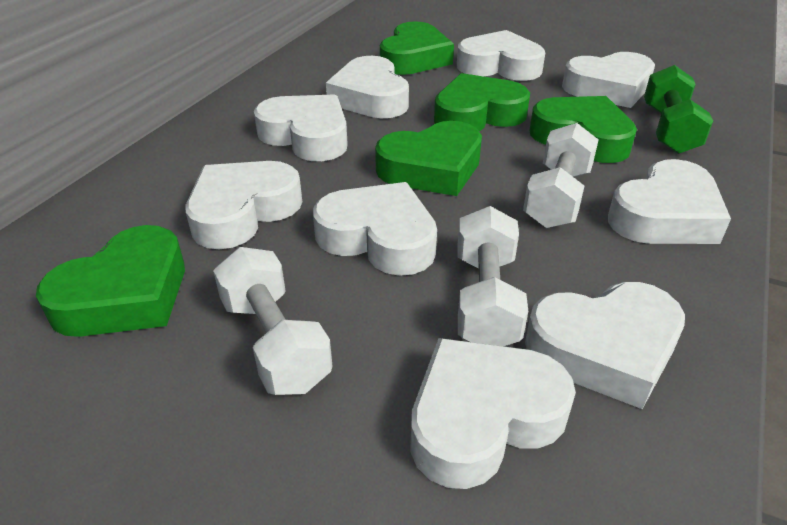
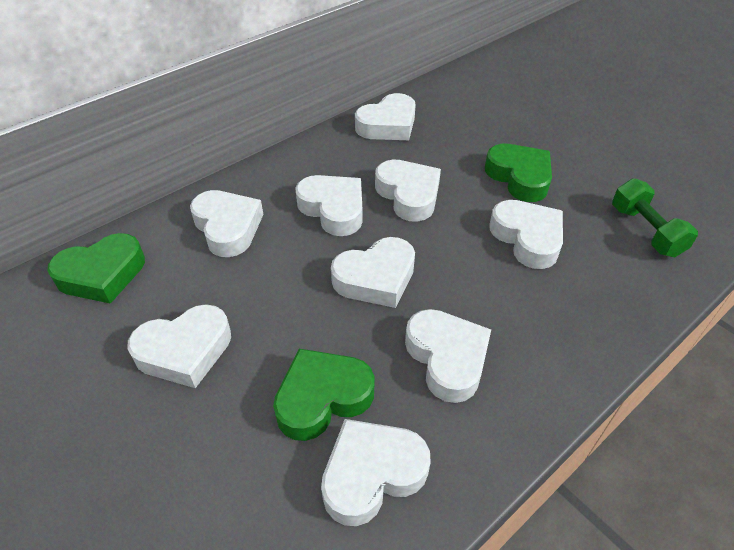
green heart: 5 -> 3
white dumbbell: 3 -> 0

